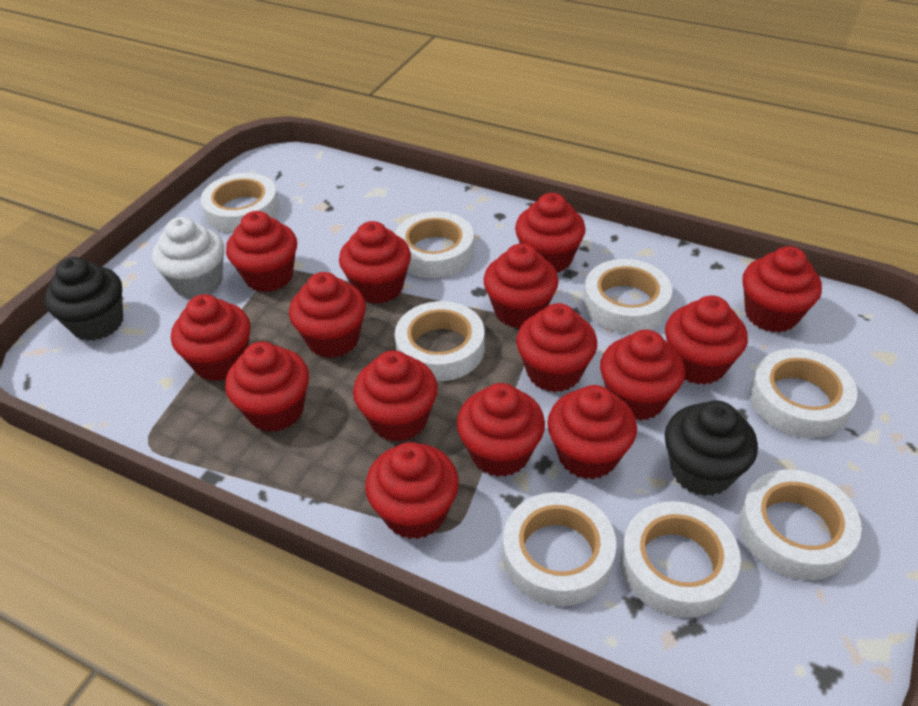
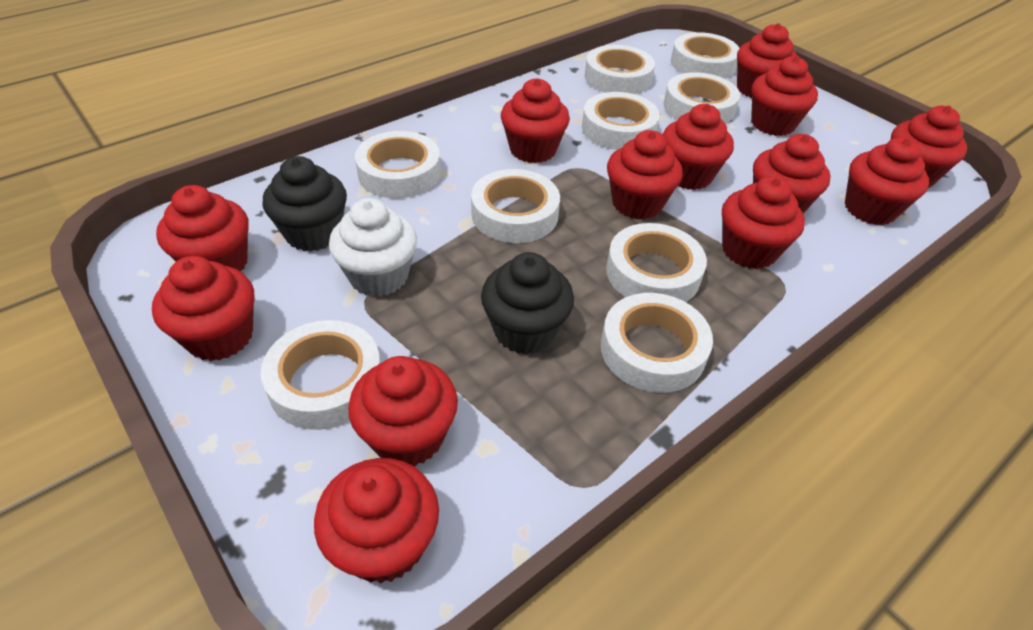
red cupcake: 15 -> 13
white tape: 8 -> 9

